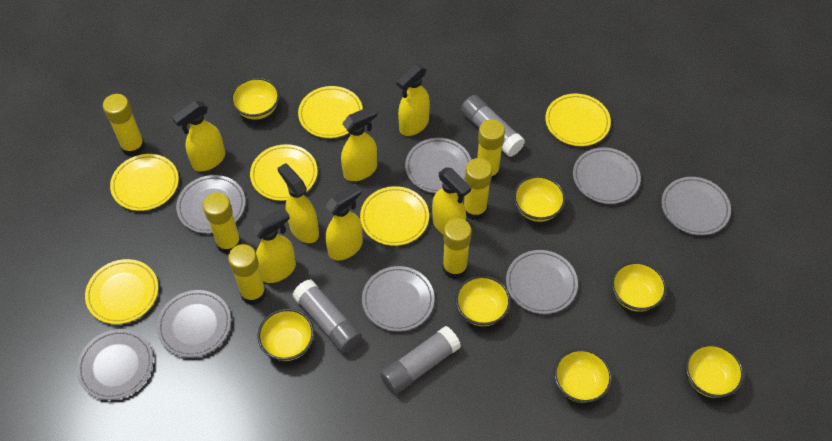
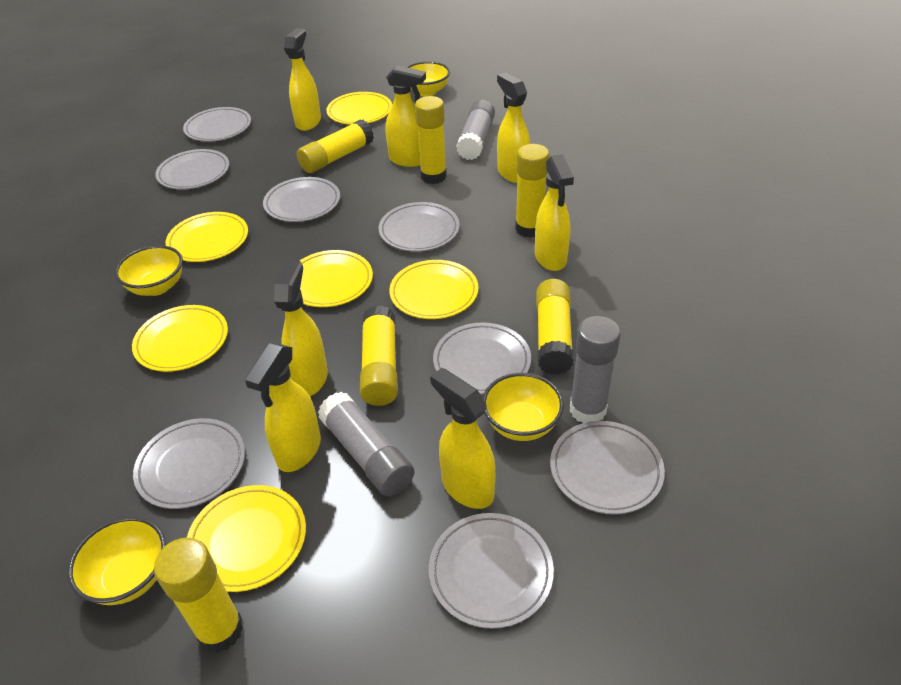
yellow bowl: 7 -> 4

